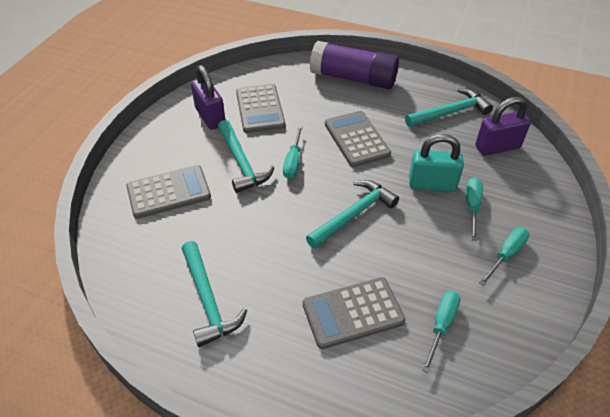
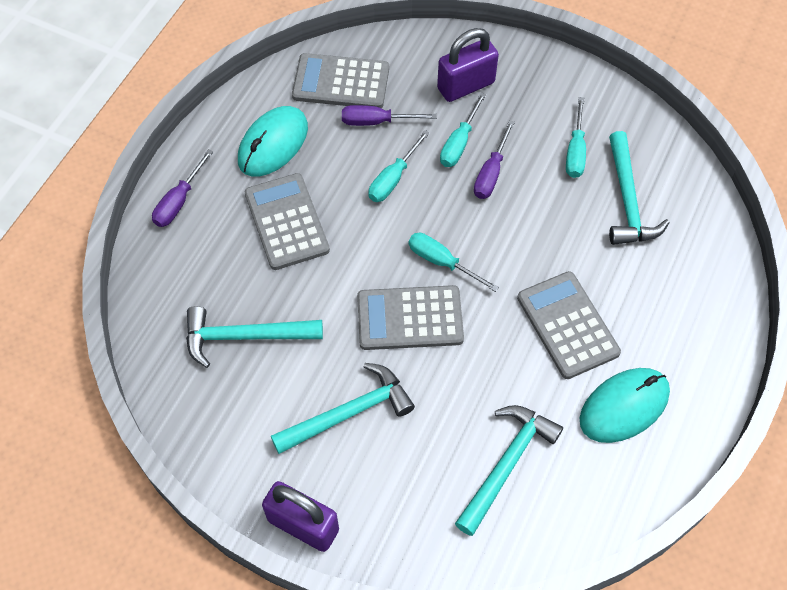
purple glue stick: 1 -> 0
purple screwdriver: 0 -> 3
turquoise mouse: 0 -> 2
turquoise padlock: 1 -> 0

